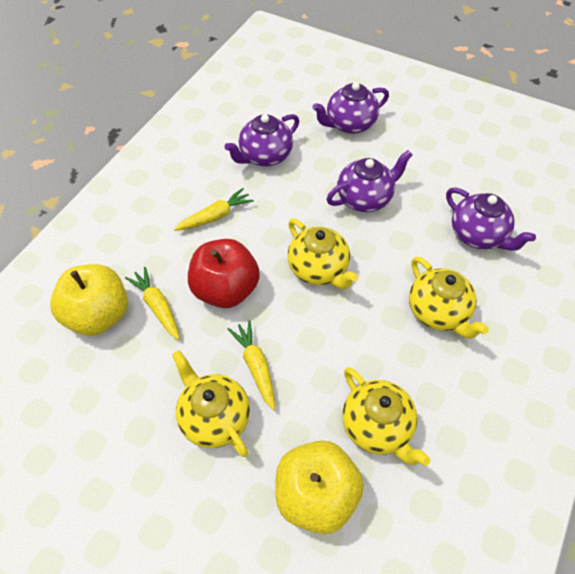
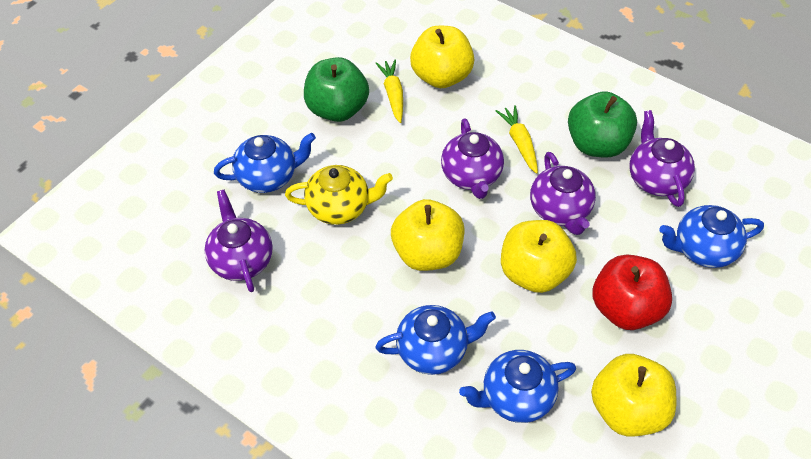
blue teapot: 0 -> 4
green apple: 0 -> 2
yellow apple: 2 -> 4
yellow carrot: 3 -> 2
yellow teapot: 4 -> 1

